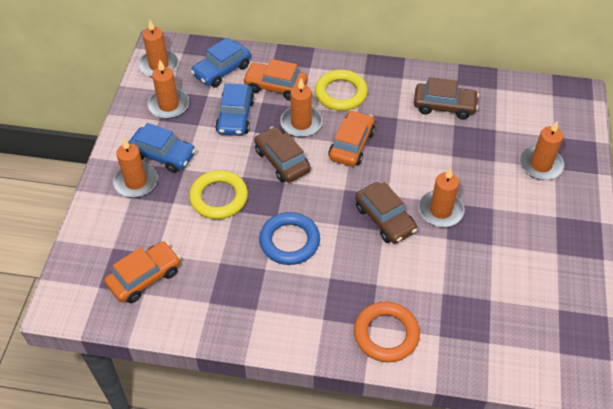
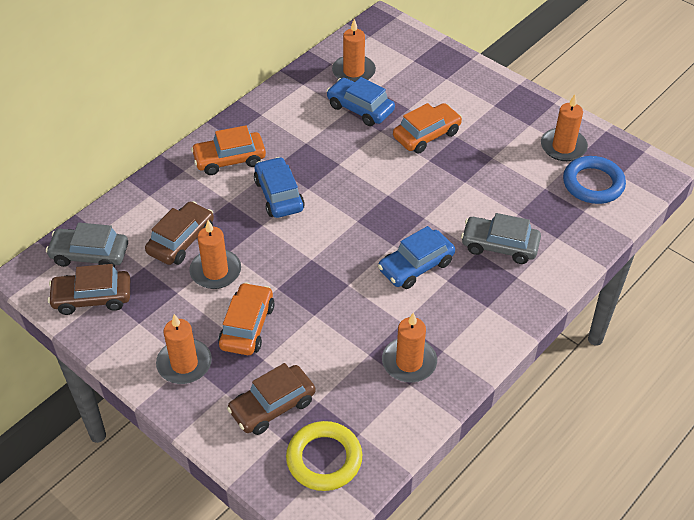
grey car: 0 -> 2
orange candle: 6 -> 5
orange ring: 1 -> 0
yellow ring: 2 -> 1

